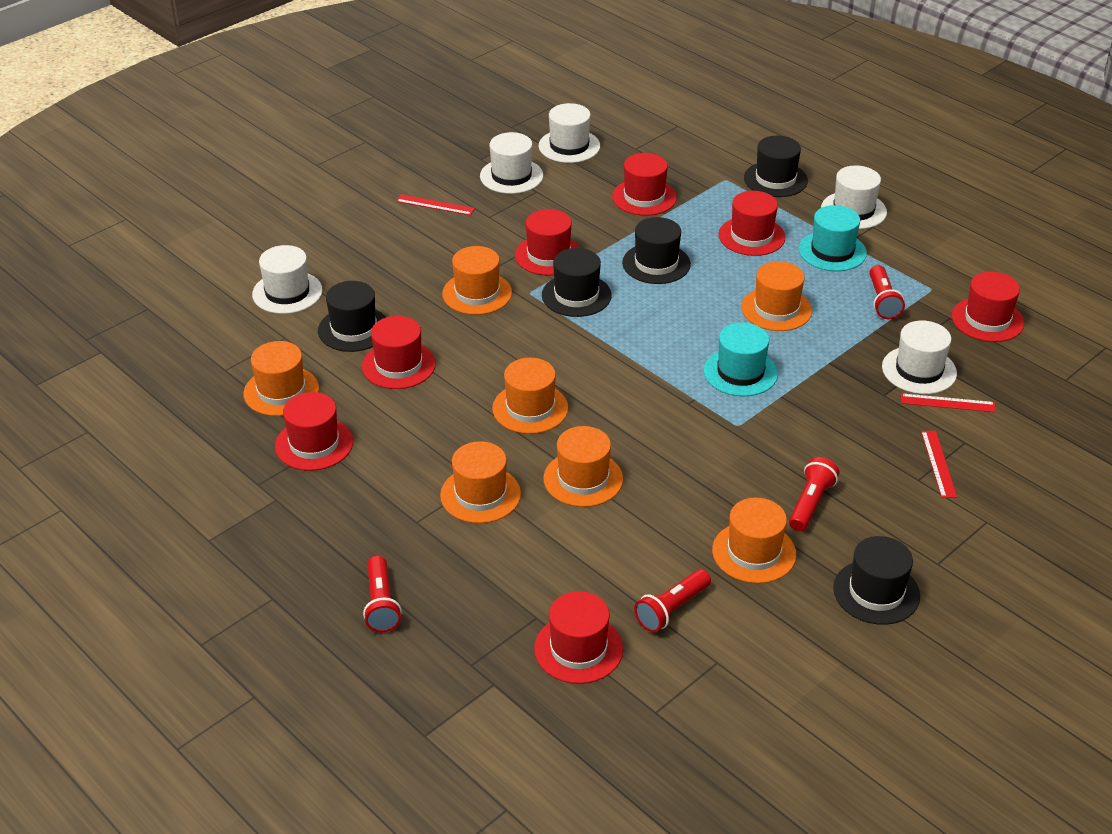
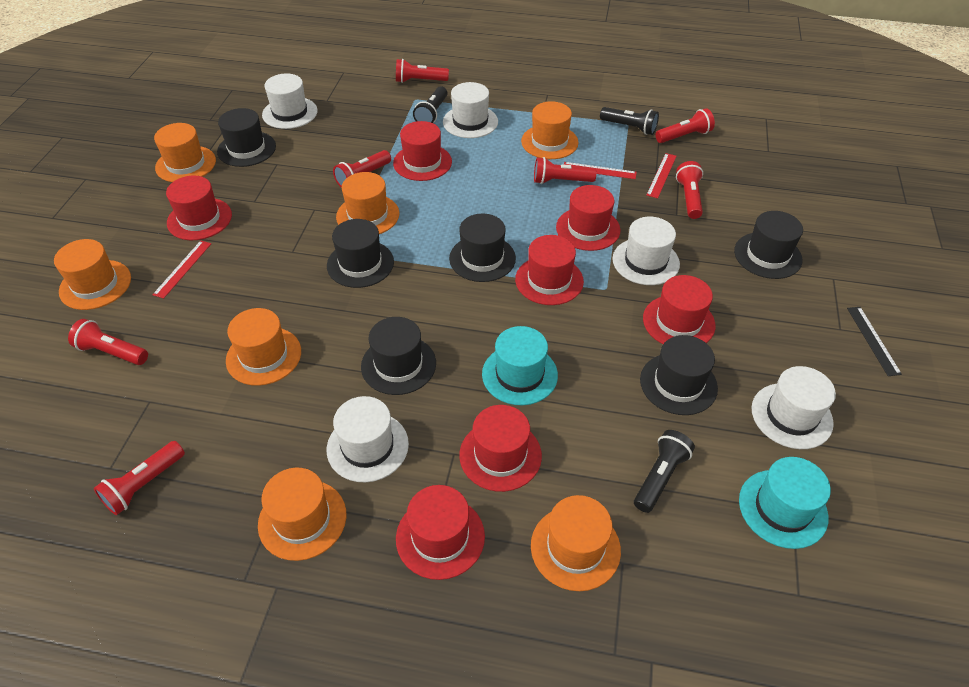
black flashlight: 0 -> 3
black hat: 5 -> 6
black ruler: 0 -> 1
red flashlight: 4 -> 7

